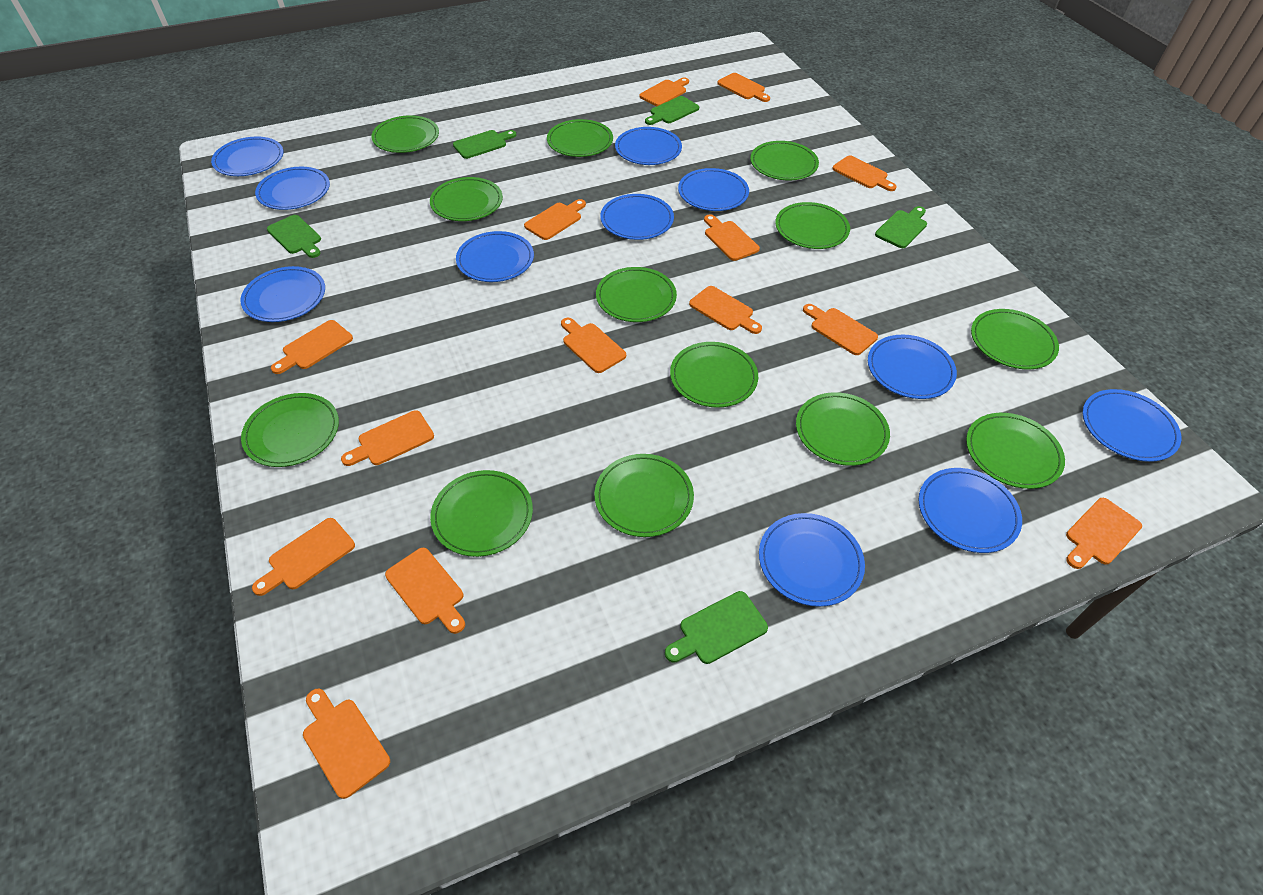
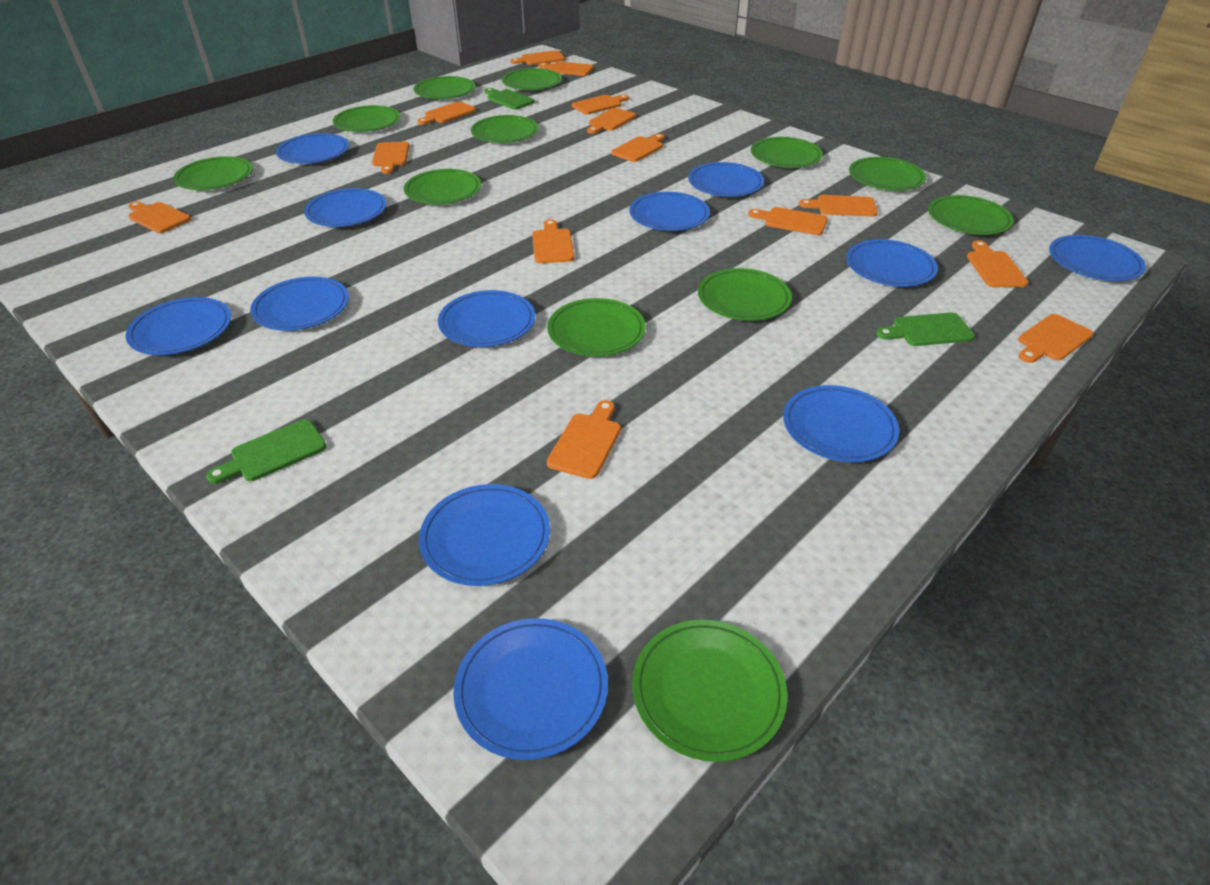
blue plate: 11 -> 12
green cutting board: 5 -> 3
green plate: 13 -> 12

